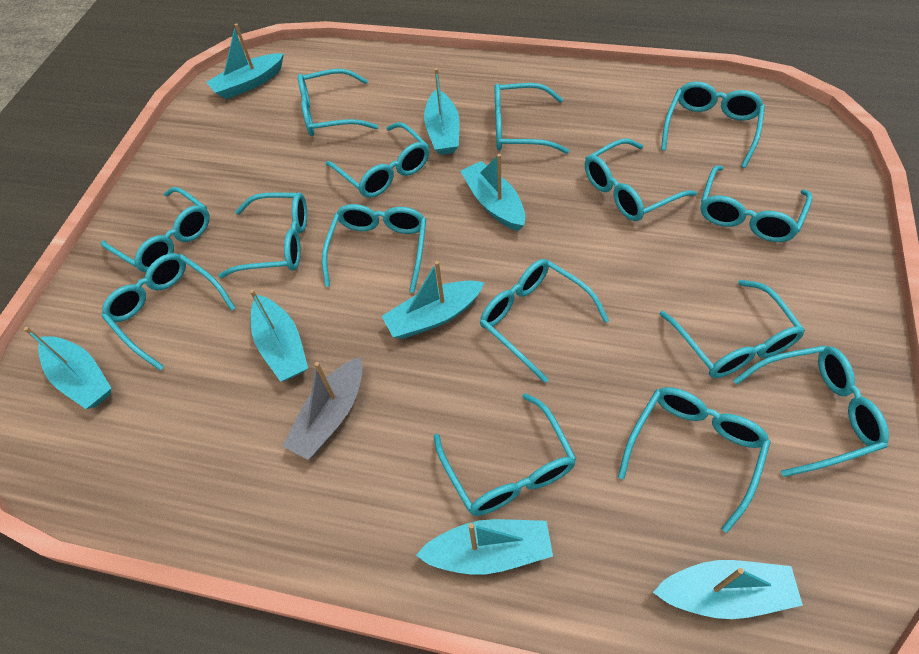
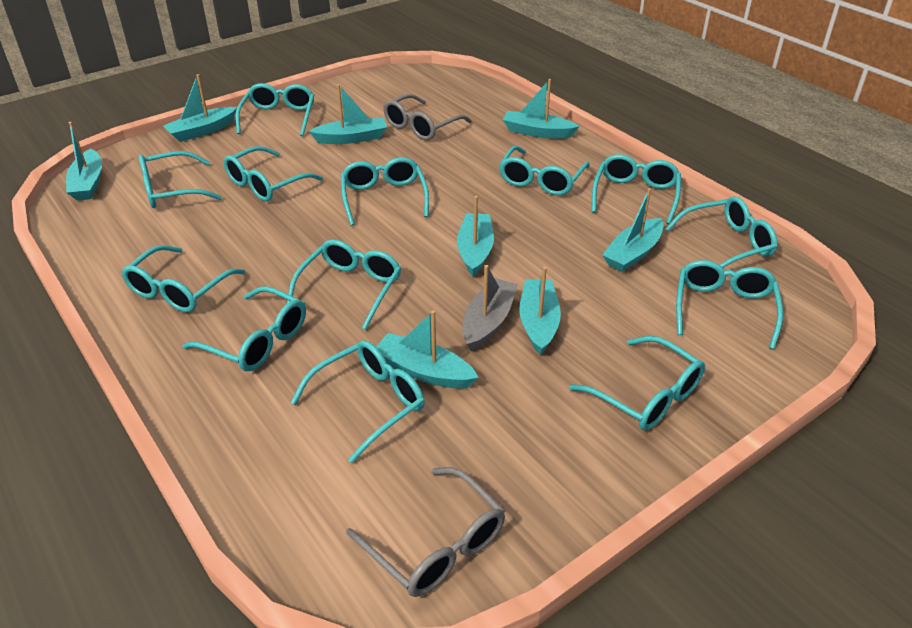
grey glasses: 0 -> 2
turquoise glasses: 15 -> 13

